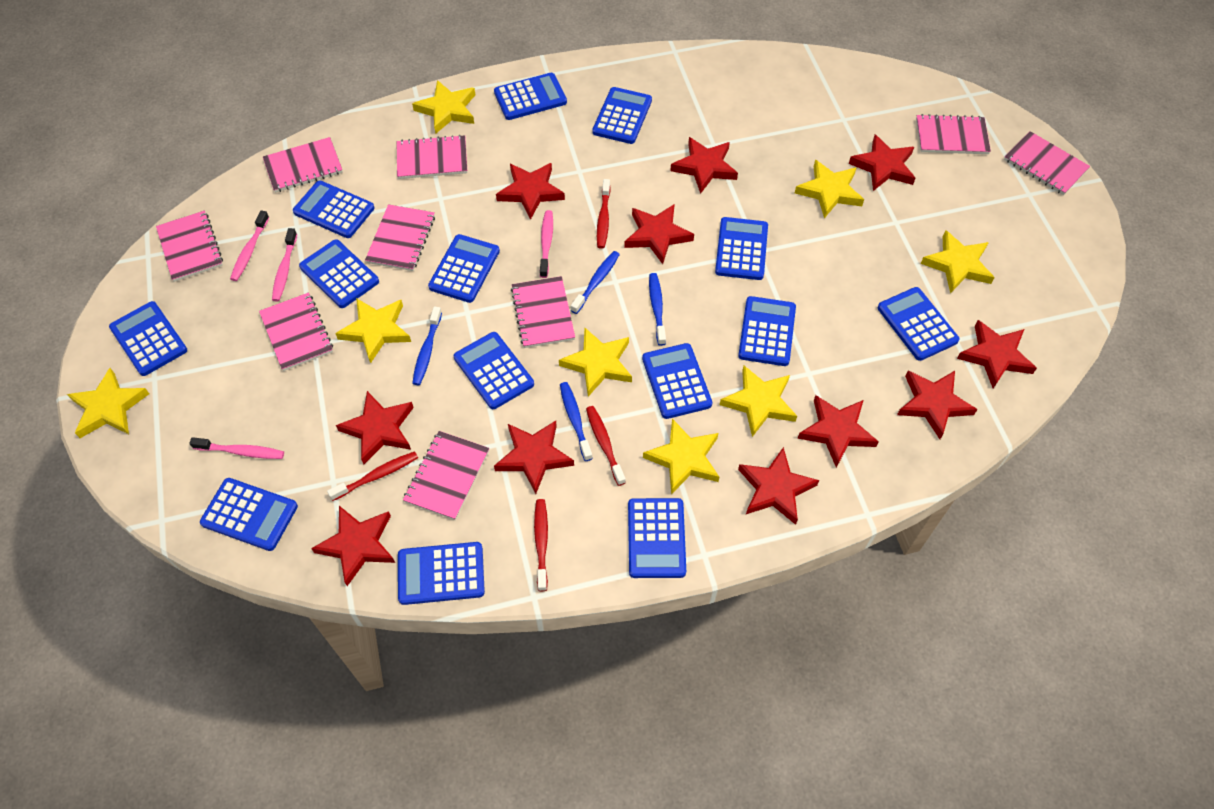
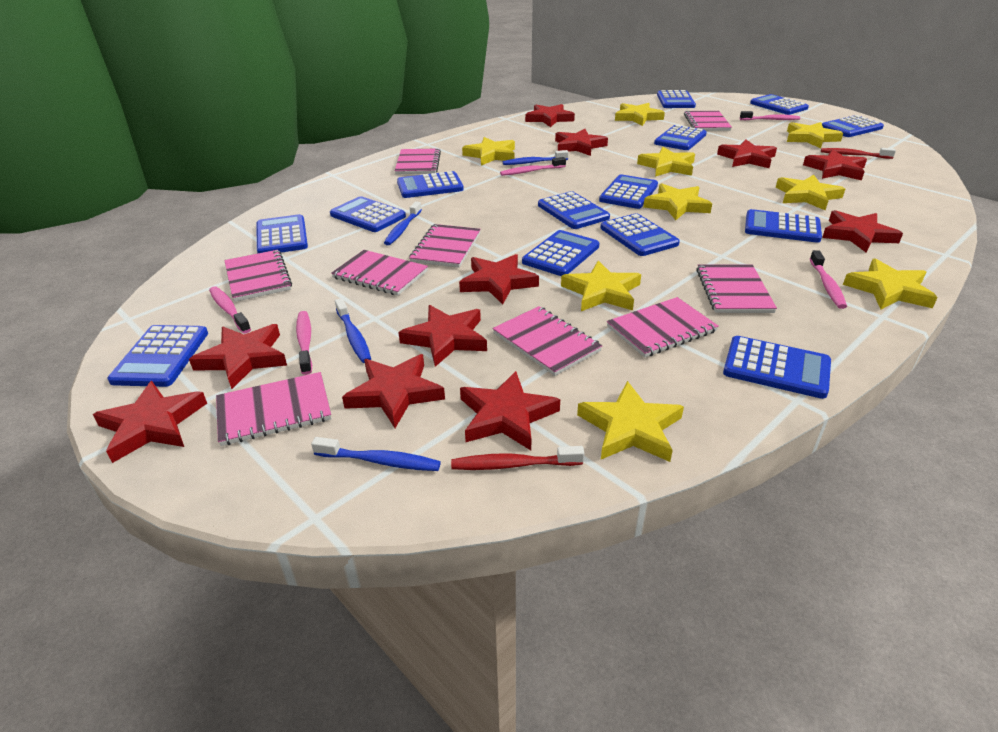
pink toothbrush: 4 -> 5
red toothbrush: 4 -> 2
yellow star: 8 -> 9

